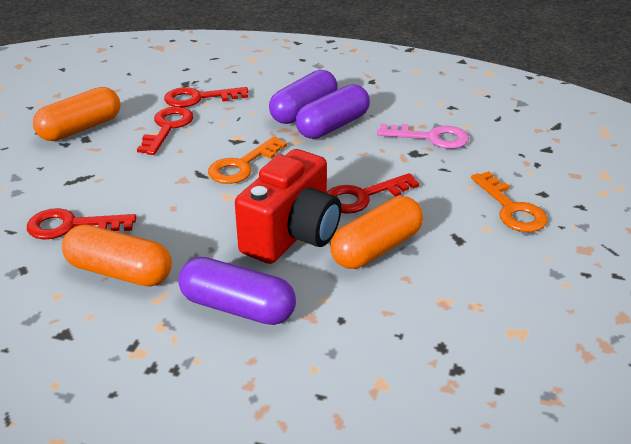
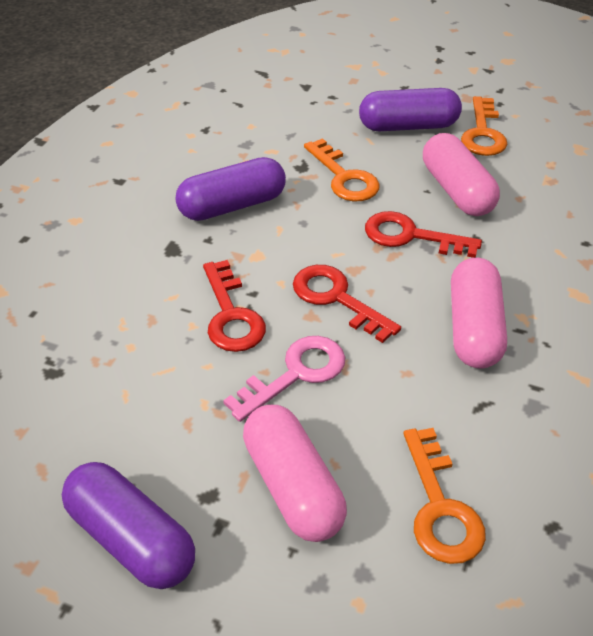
orange capsule: 3 -> 0
orange key: 2 -> 3
pink capsule: 0 -> 3
red camera: 1 -> 0
red key: 4 -> 3

